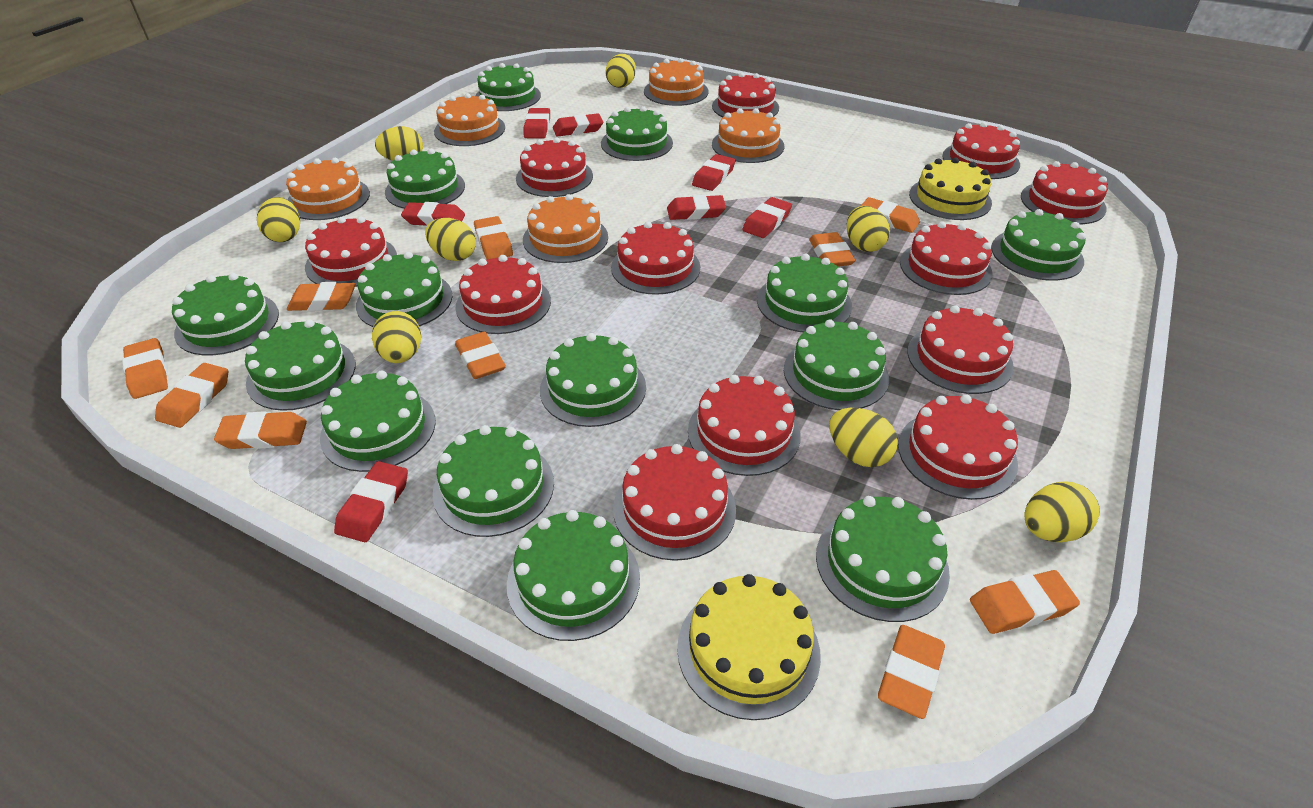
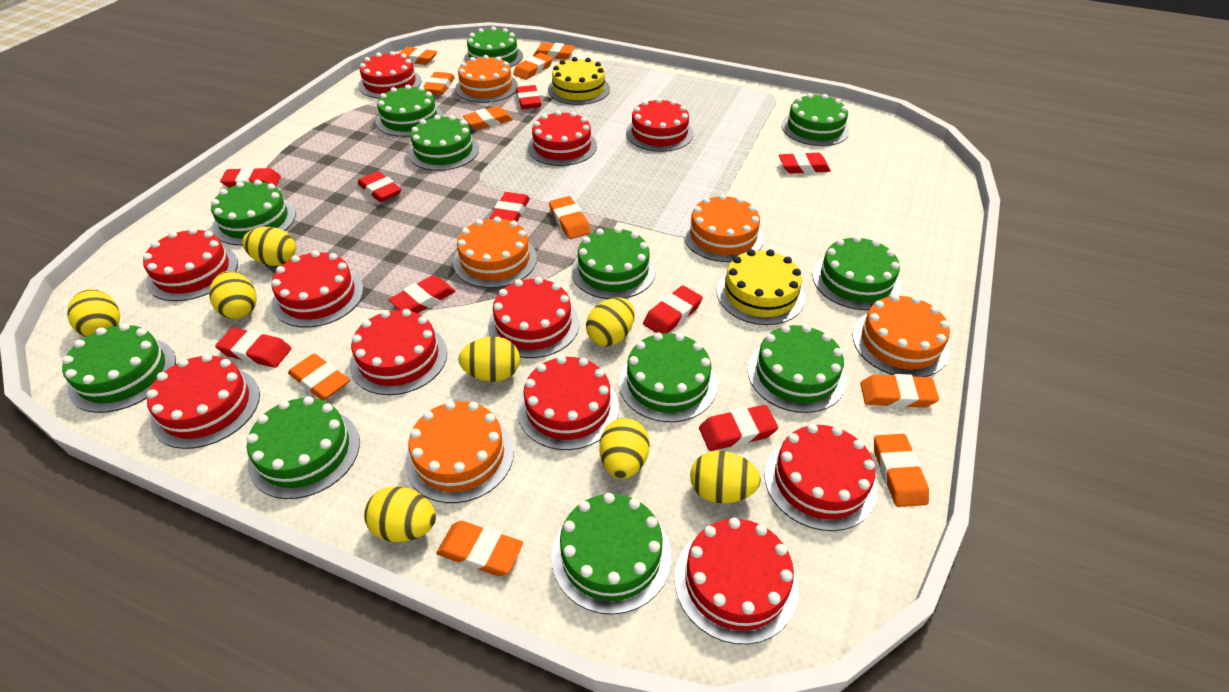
green cake: 14 -> 12
red cake: 12 -> 11
red eraser: 7 -> 9

